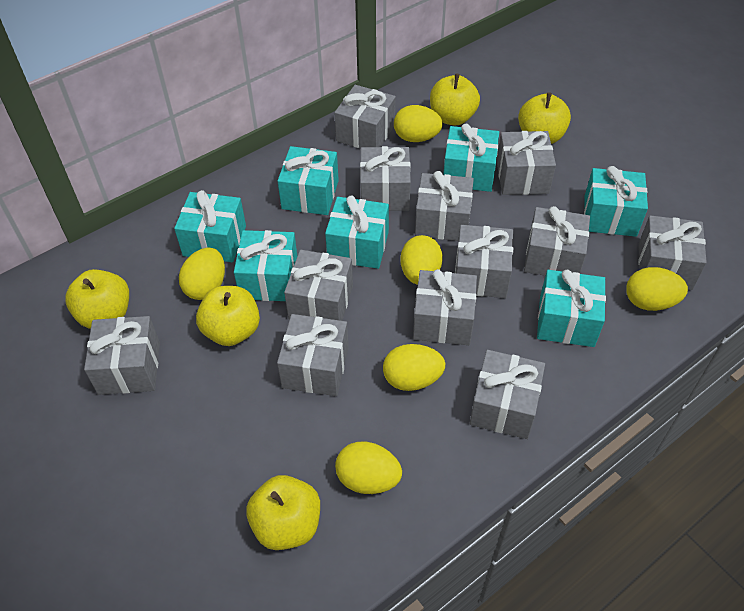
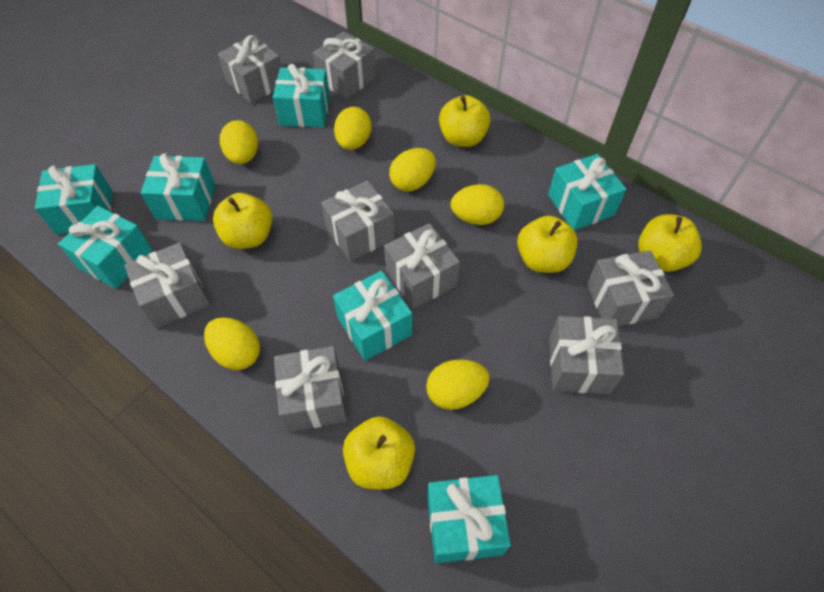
grey gift: 12 -> 8

